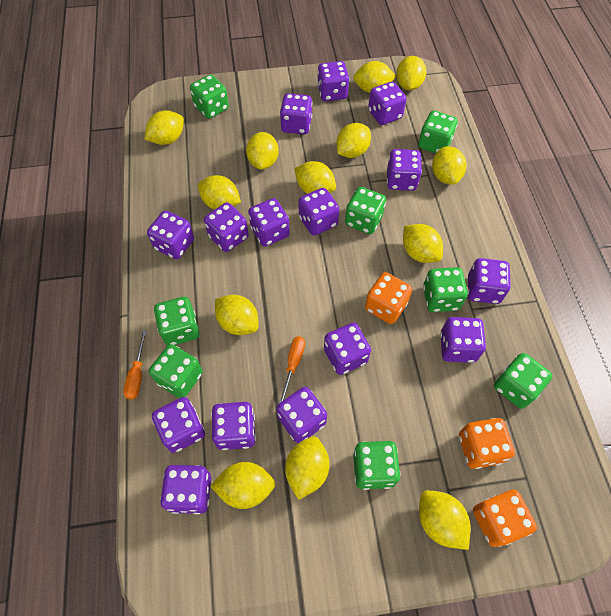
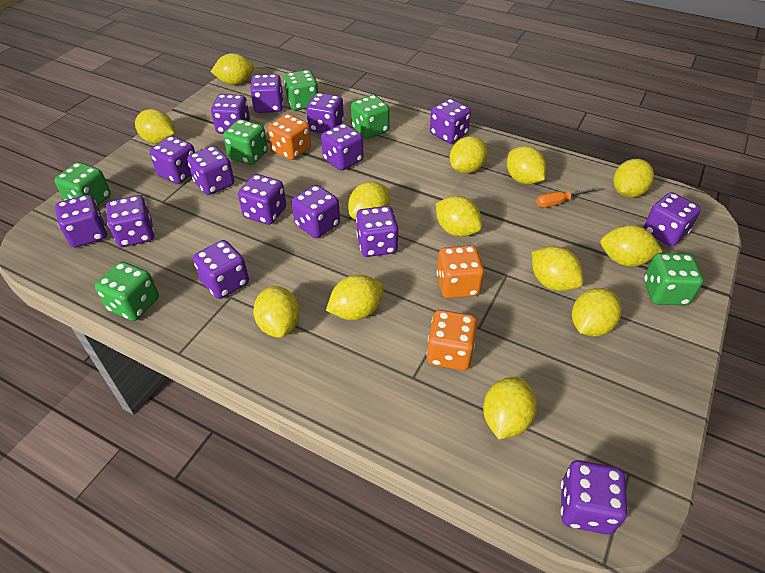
green dice: 8 -> 6
orange screwdriver: 2 -> 1

